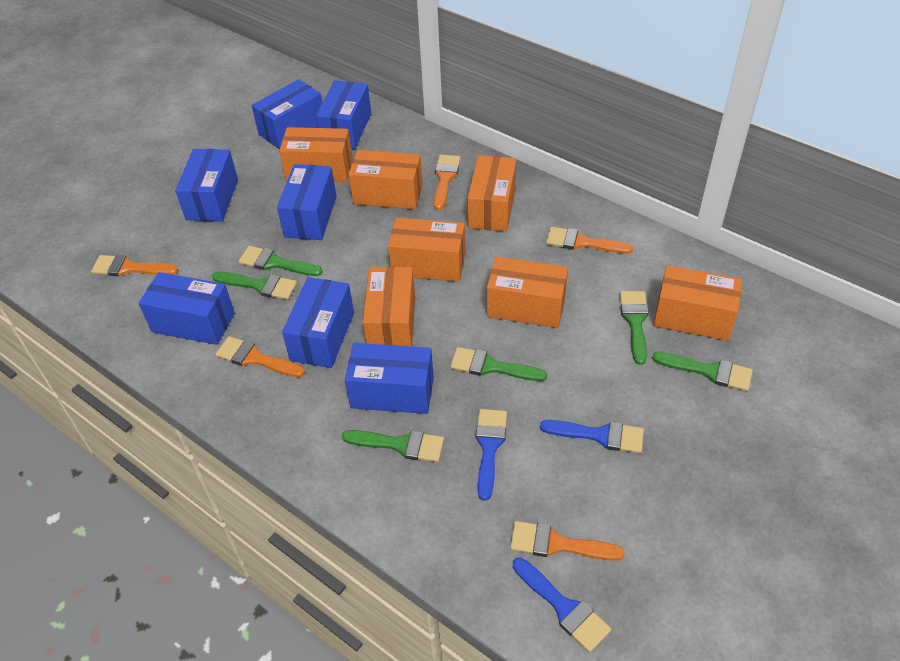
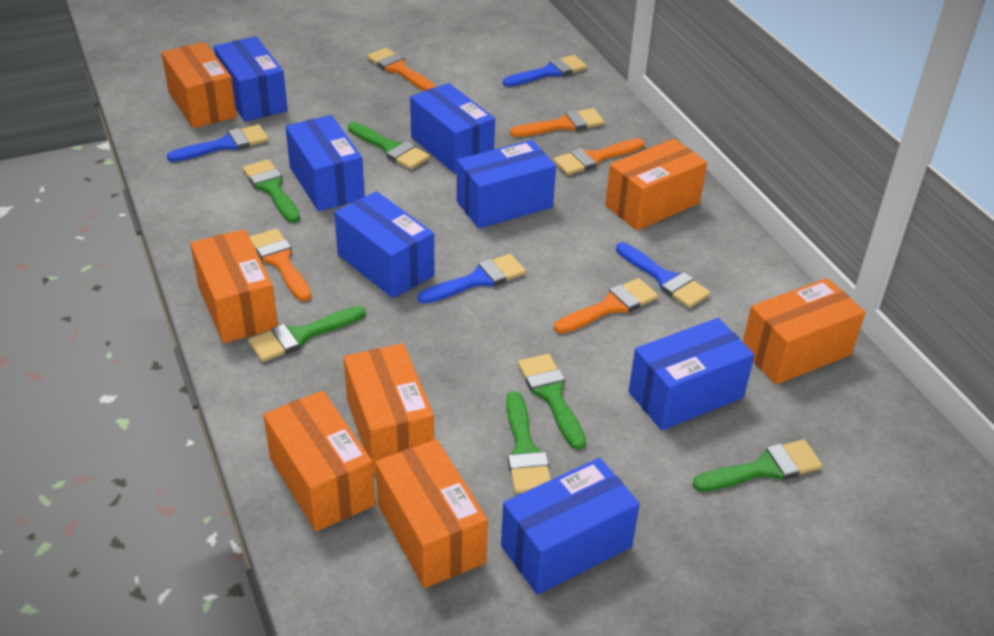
blue brush: 3 -> 4

